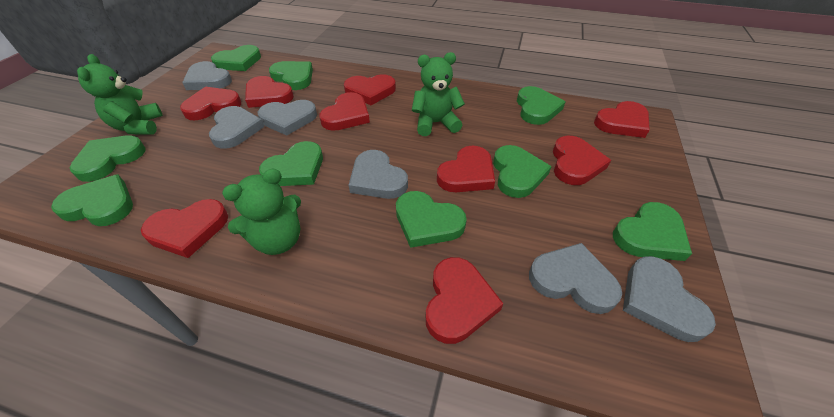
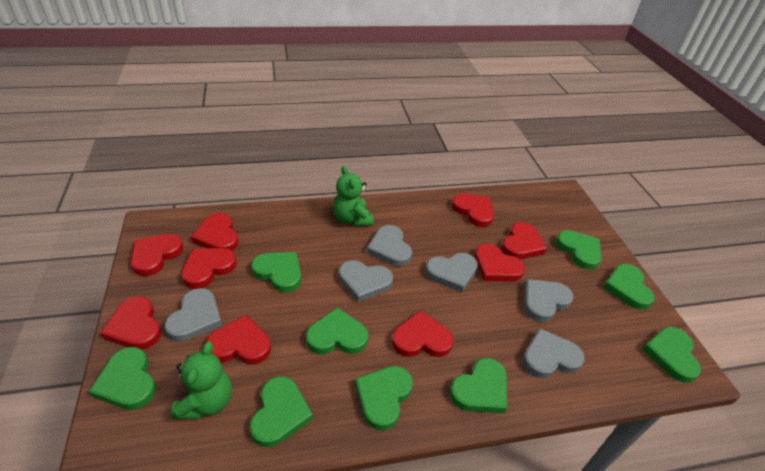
green teddy bear: 3 -> 2

